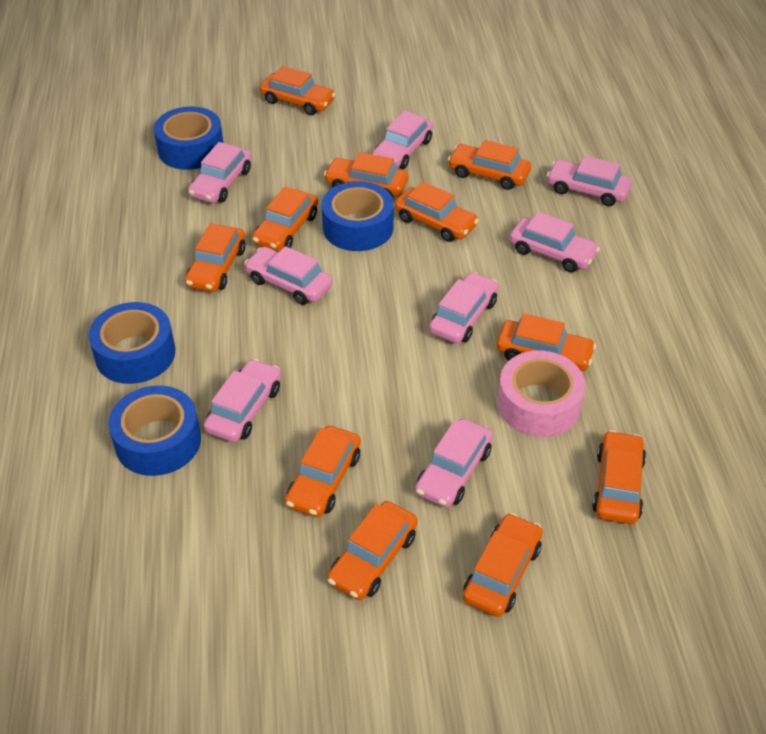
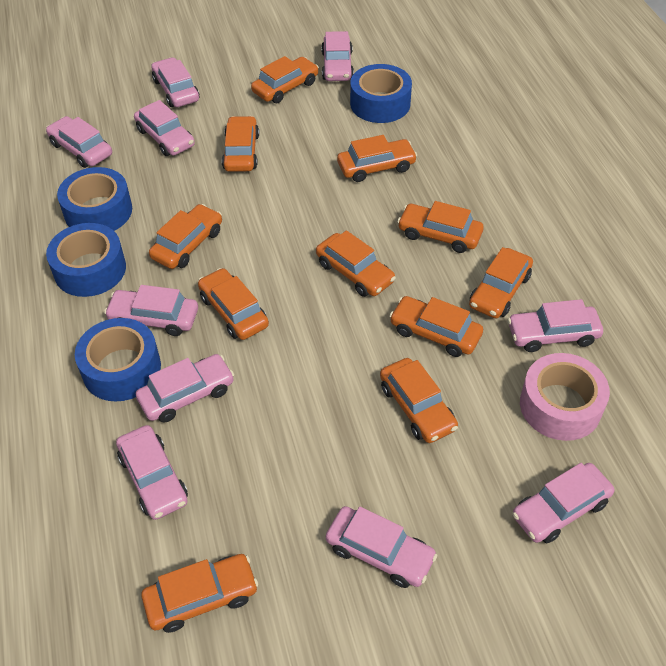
pink car: 8 -> 10

